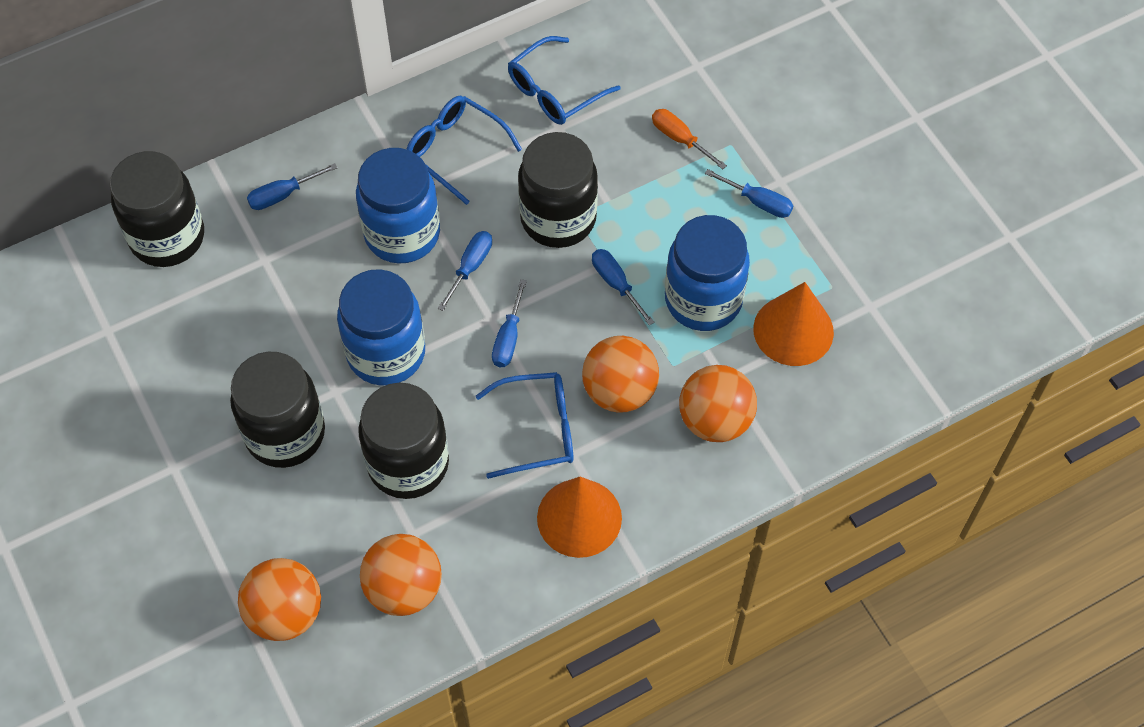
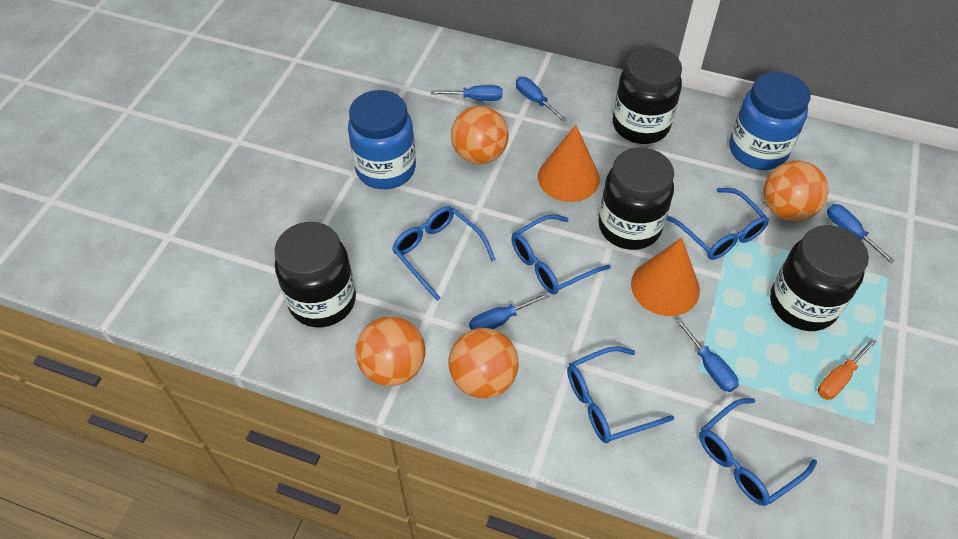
blue glasses: 3 -> 5
blue jar: 3 -> 2

